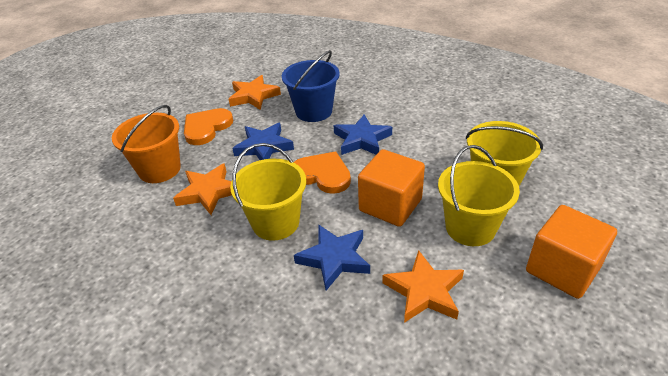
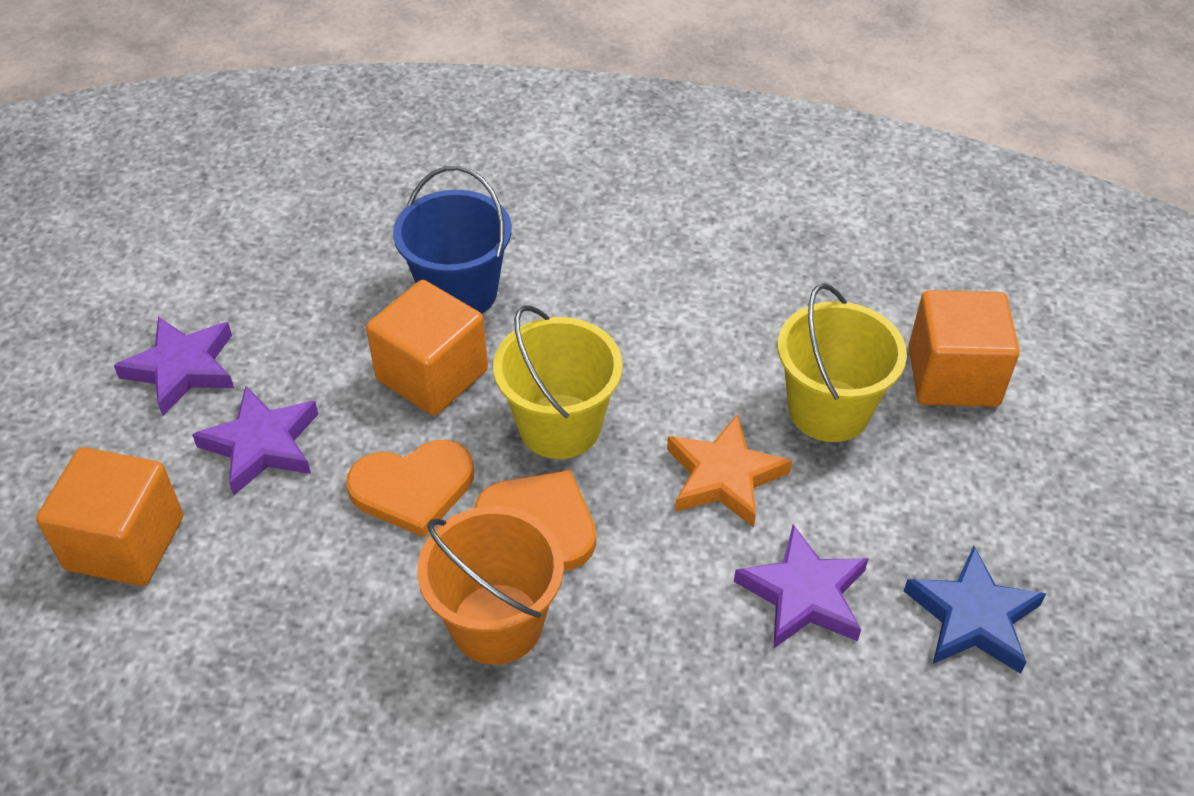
blue star: 3 -> 1
orange cube: 2 -> 3
orange star: 3 -> 1
purple star: 0 -> 3
yellow bucket: 3 -> 2

